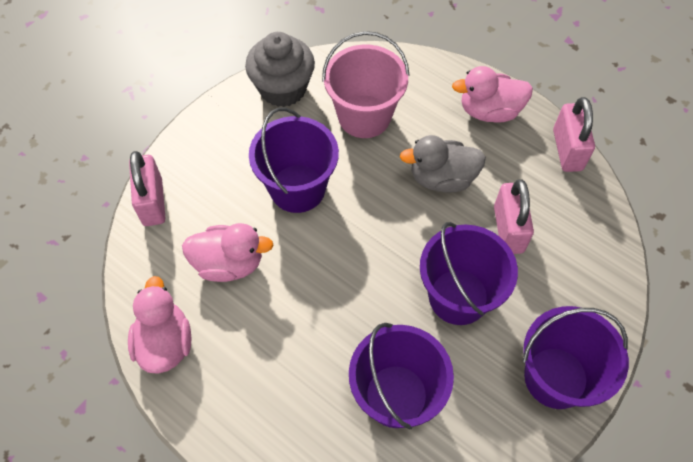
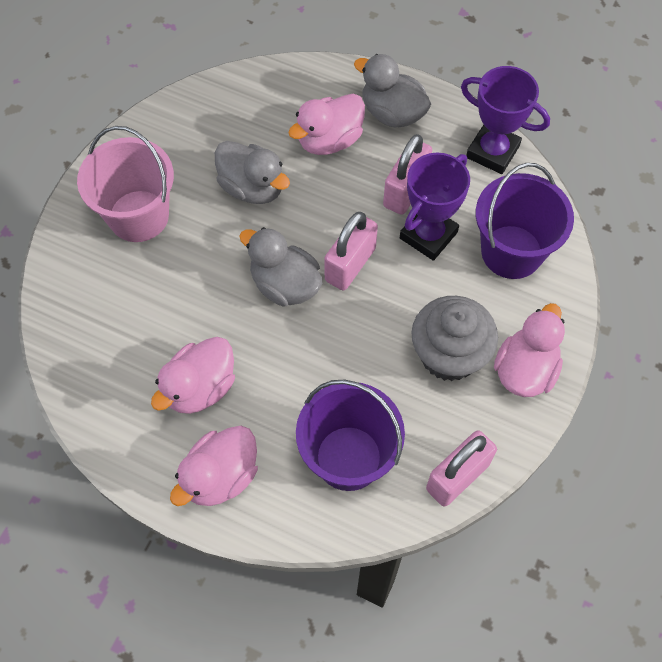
grey duck: 1 -> 3
pink duck: 3 -> 4
purple bucket: 4 -> 2
purple trophy: 0 -> 2

